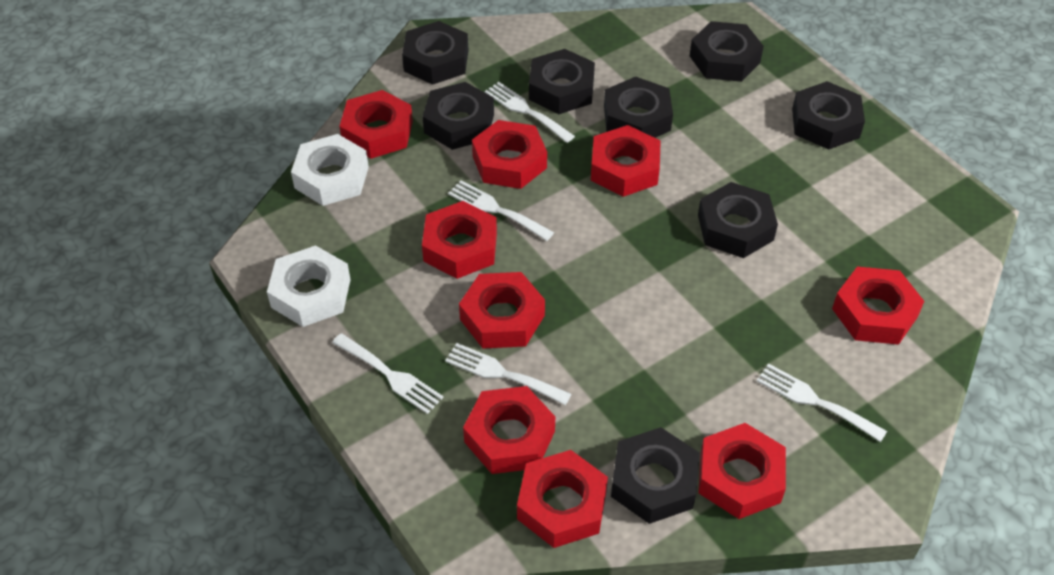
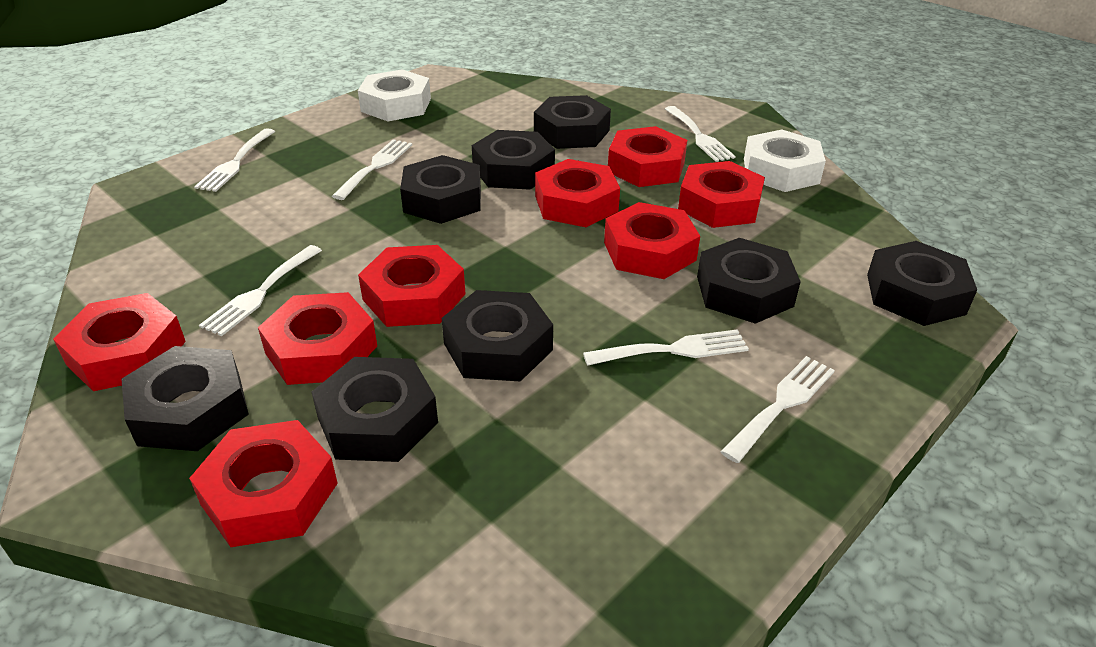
red nut: 9 -> 8
white fork: 5 -> 6

